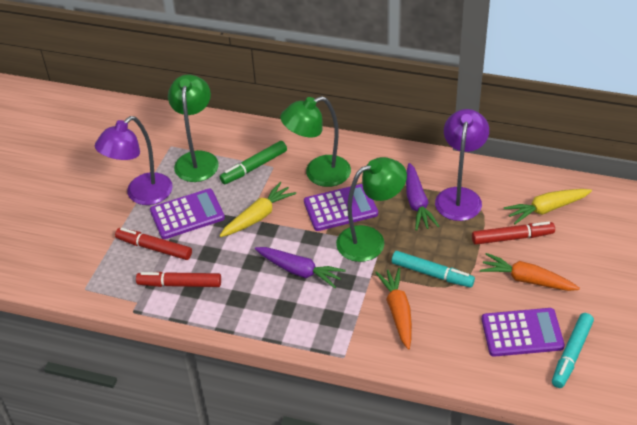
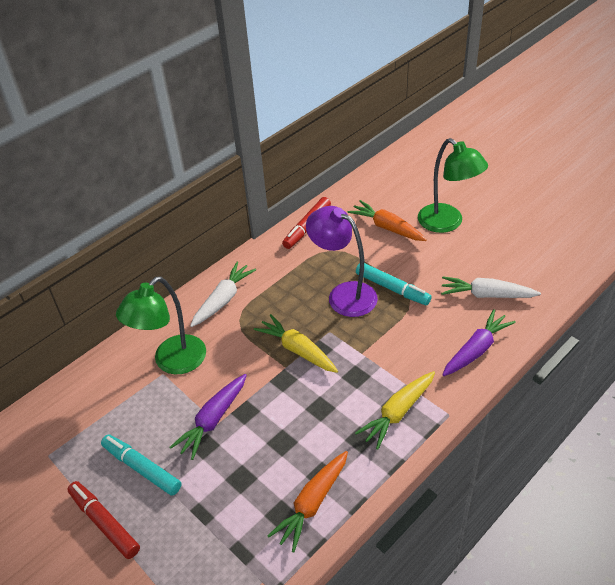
green lamp: 3 -> 2
green marker: 1 -> 0
purple calculator: 3 -> 0
purple lamp: 2 -> 1
red marker: 3 -> 2
white carrot: 0 -> 2

